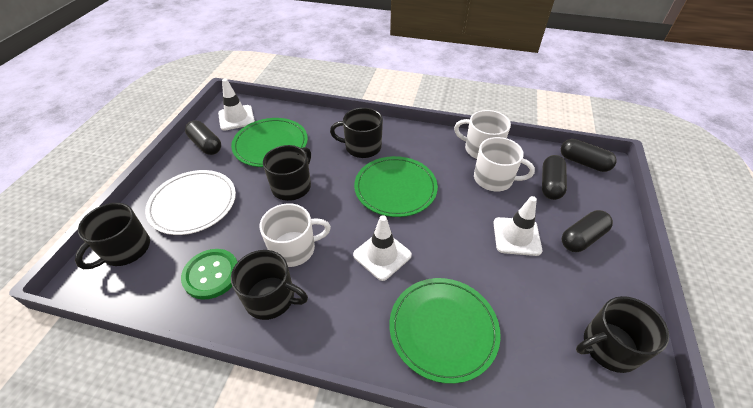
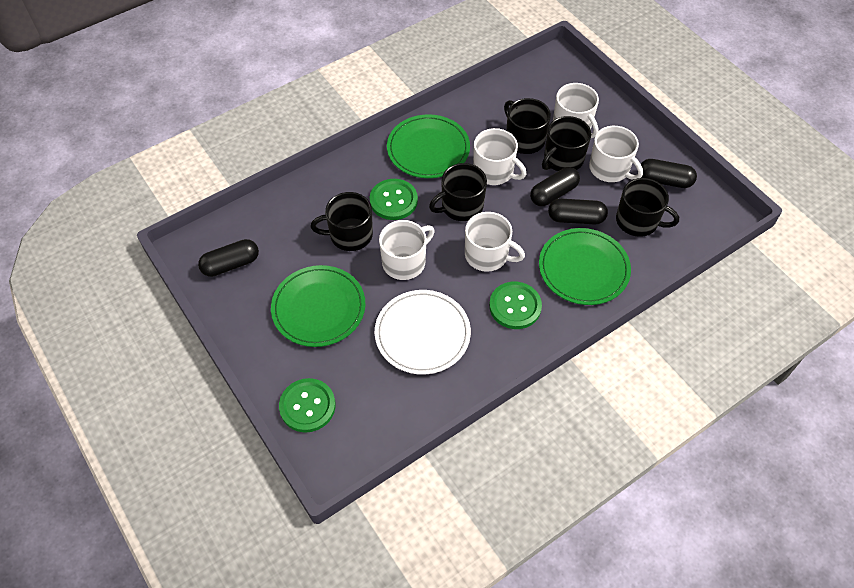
green button: 1 -> 3
white mug: 3 -> 5
white traffic cone: 3 -> 0

